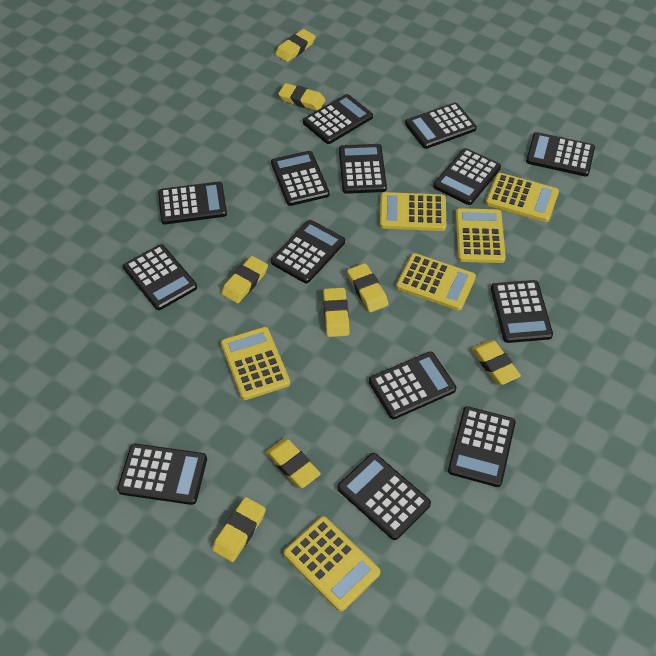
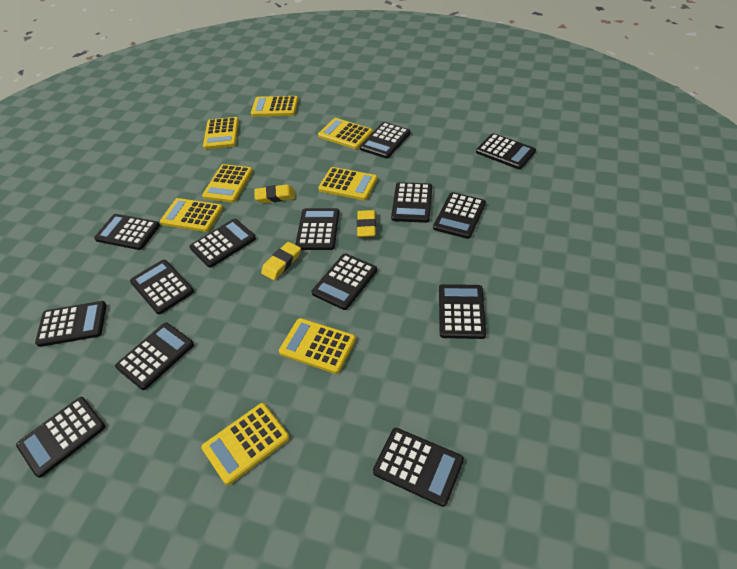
yellow calculator: 6 -> 8
yellow eraser: 8 -> 3

